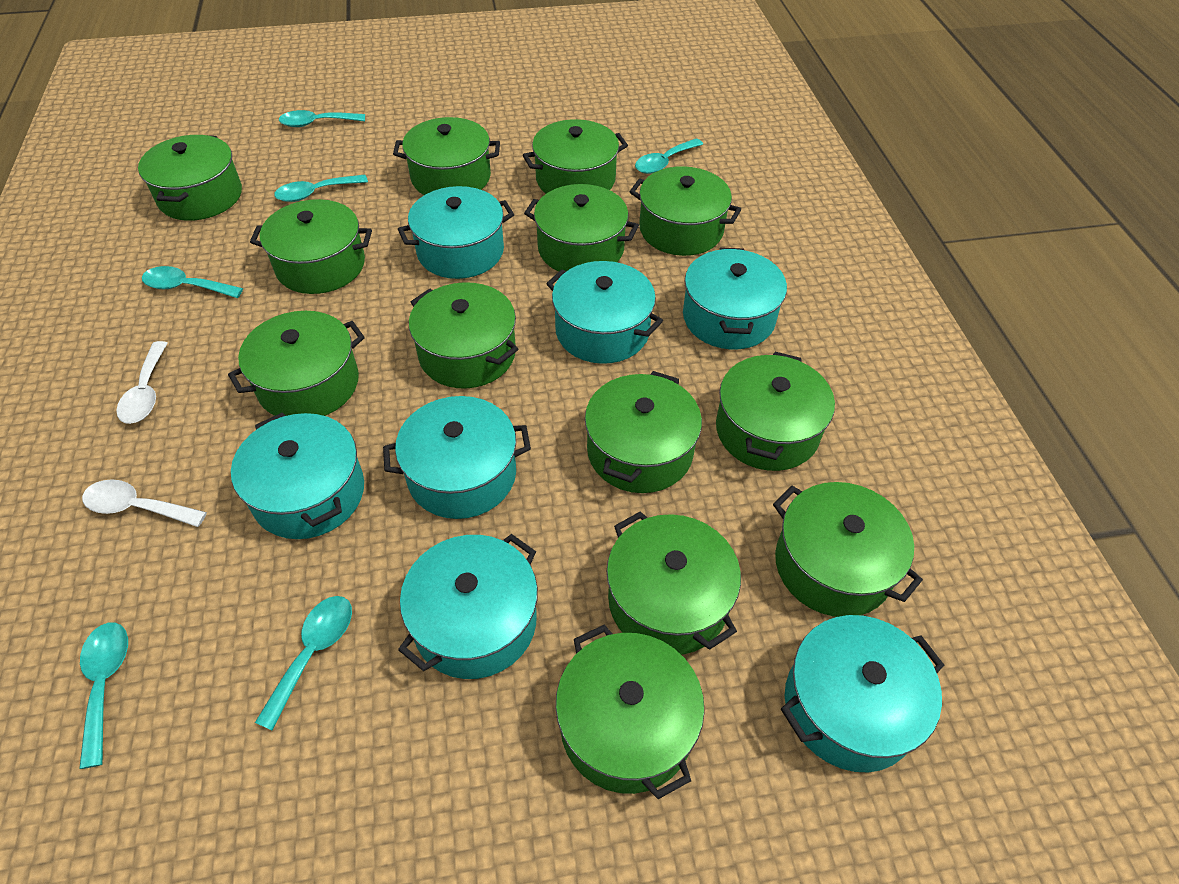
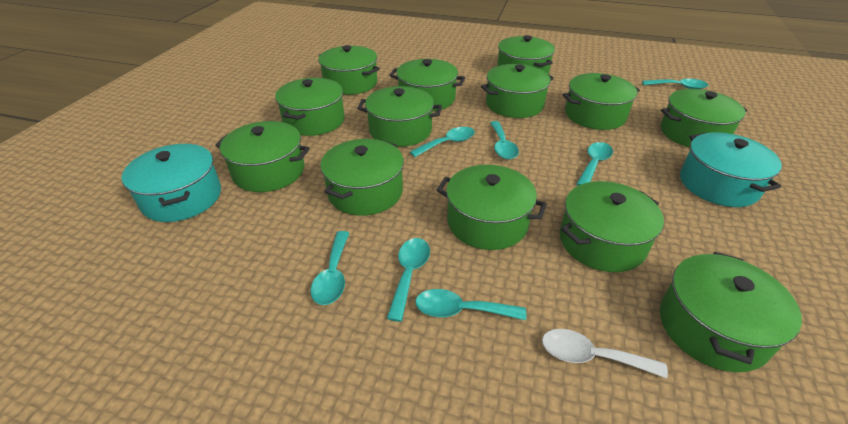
turquoise pot: 7 -> 2
turquoise spoon: 6 -> 7
white spoon: 2 -> 1

